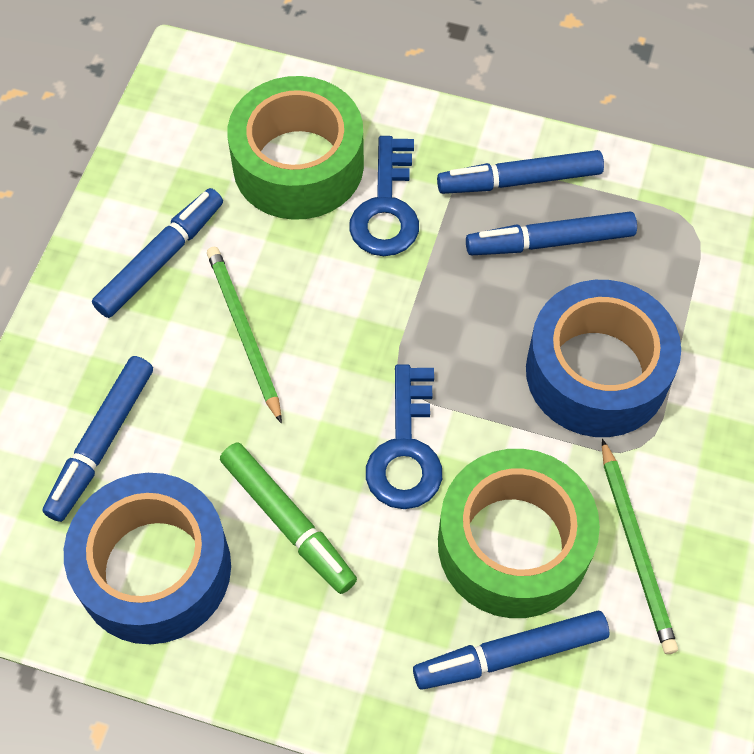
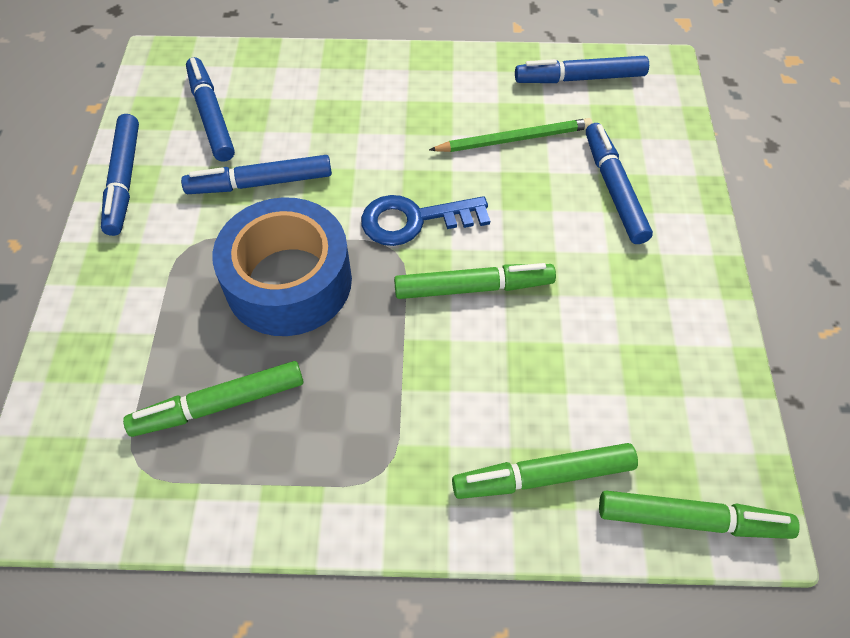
blue key: 2 -> 1
blue tape: 2 -> 1
green marker: 1 -> 4
green pencil: 2 -> 1
green tape: 2 -> 0

